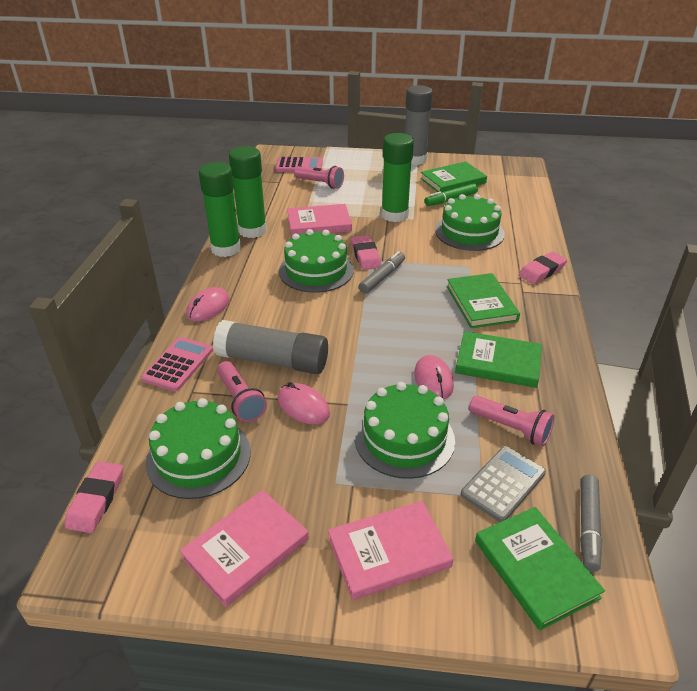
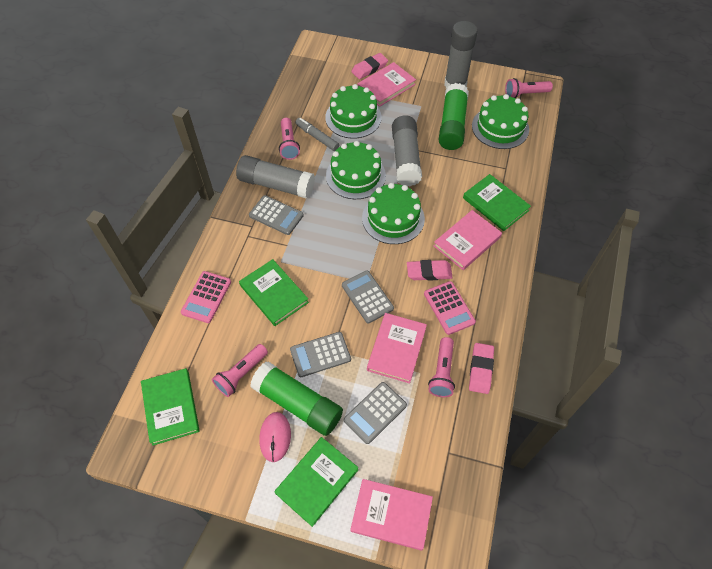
green glue stick: 3 -> 2
green marker: 1 -> 0
grey calculator: 1 -> 4
grey glue stick: 2 -> 3
grey marker: 2 -> 1
pink book: 3 -> 4
pink flashlight: 3 -> 4
pink mouse: 3 -> 1

